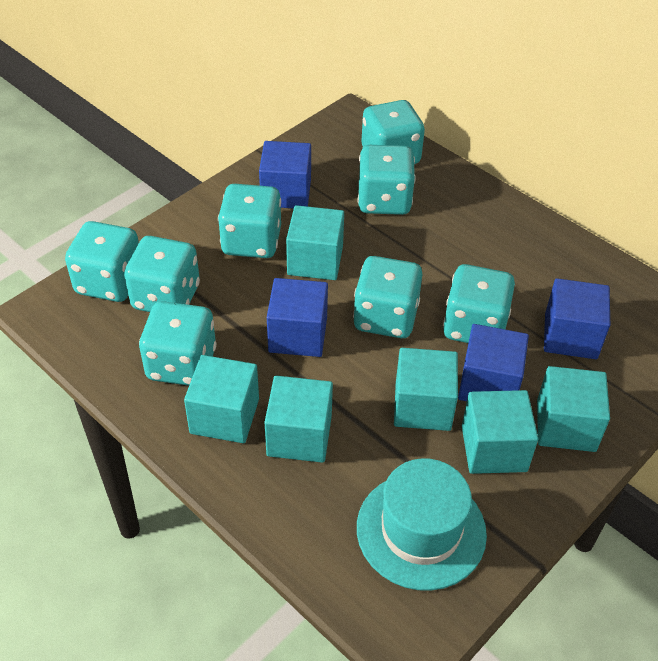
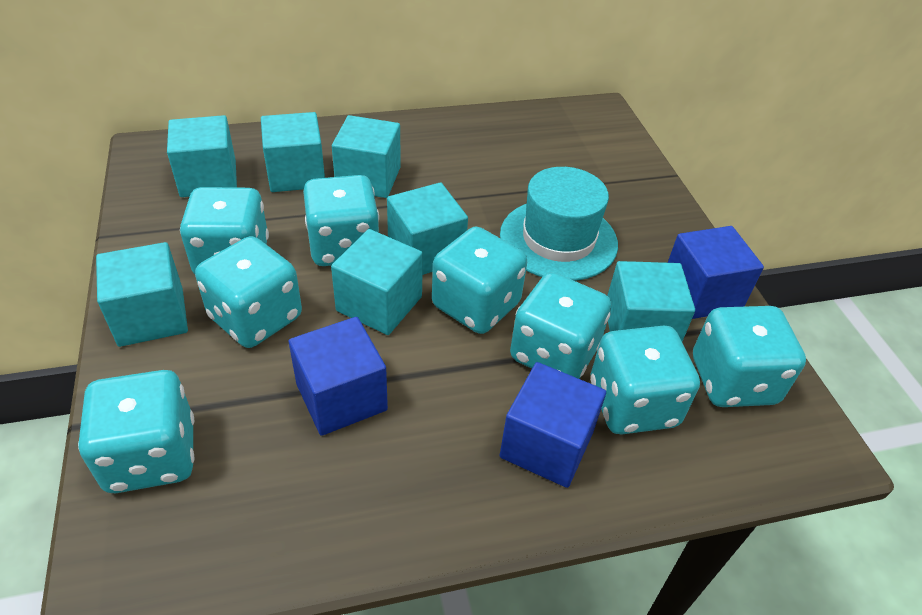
blue cube: 4 -> 3
turquoise cube: 6 -> 7

